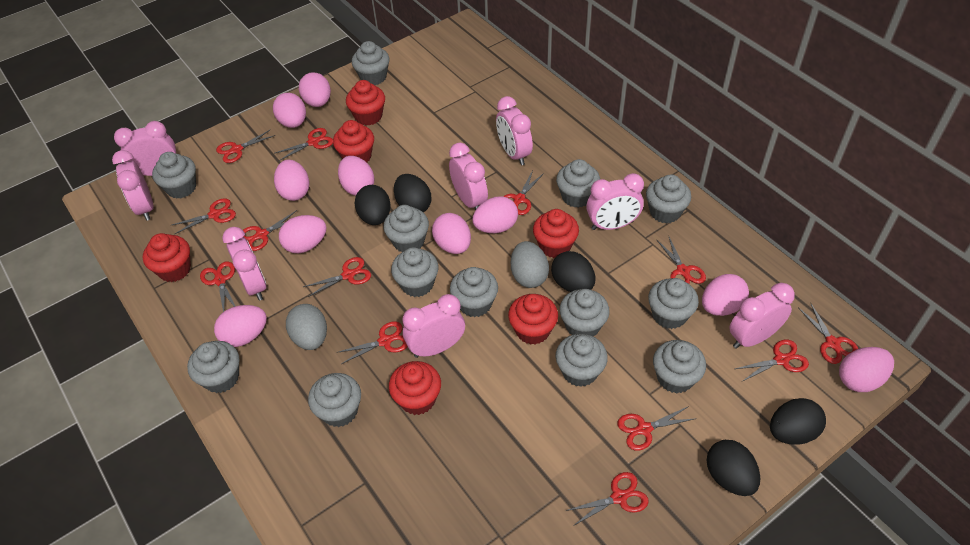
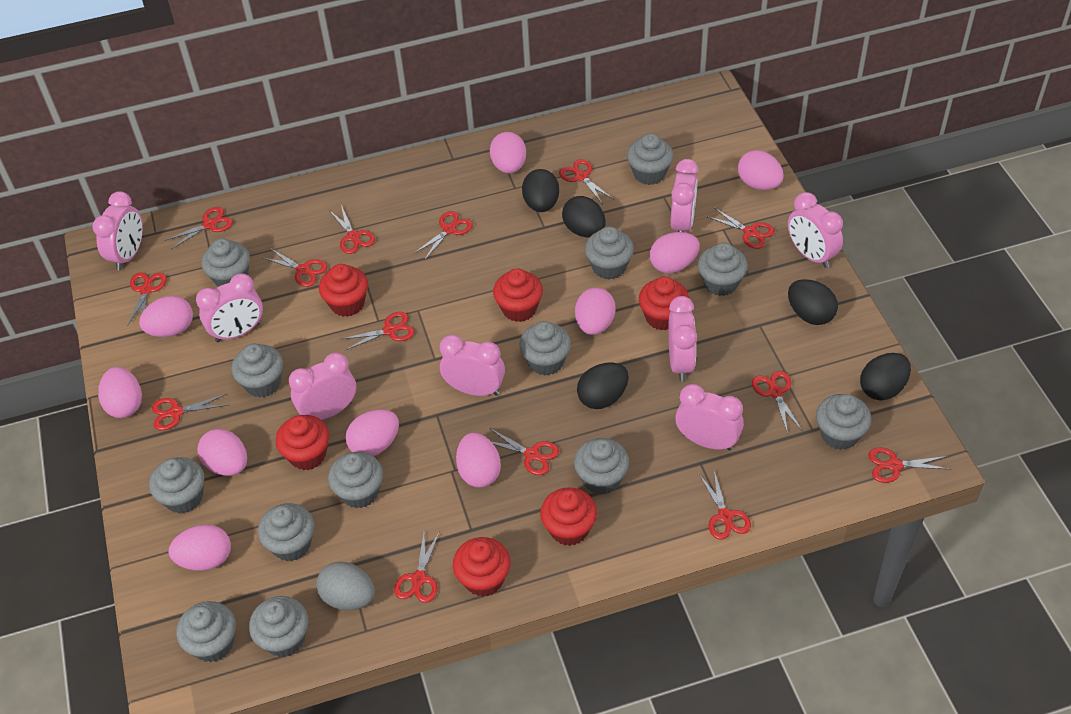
grey egg: 2 -> 1
red scissors: 13 -> 14

